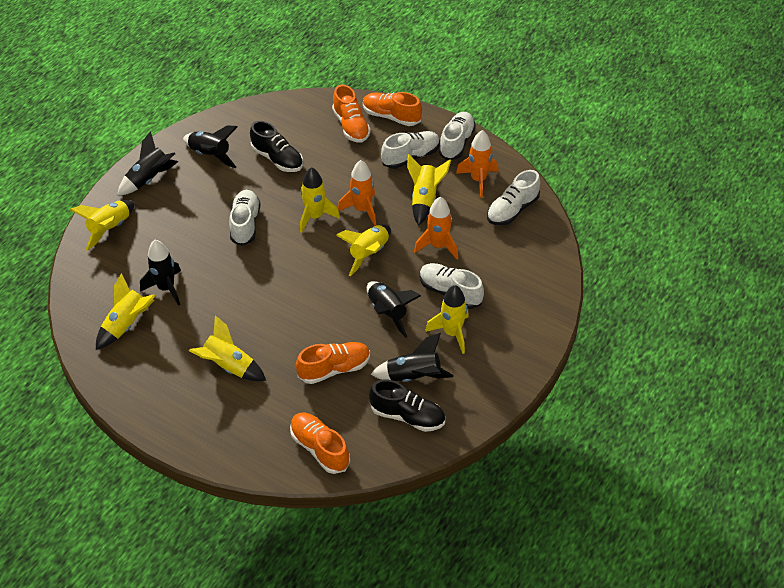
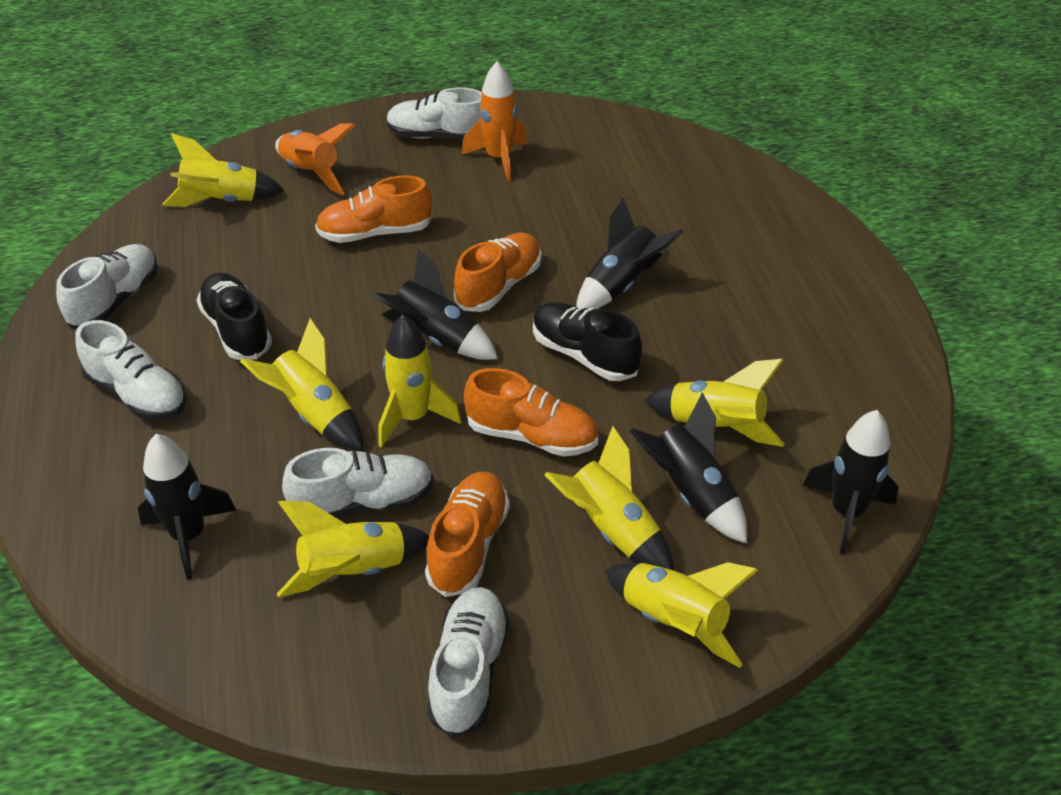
orange rocket: 3 -> 2

